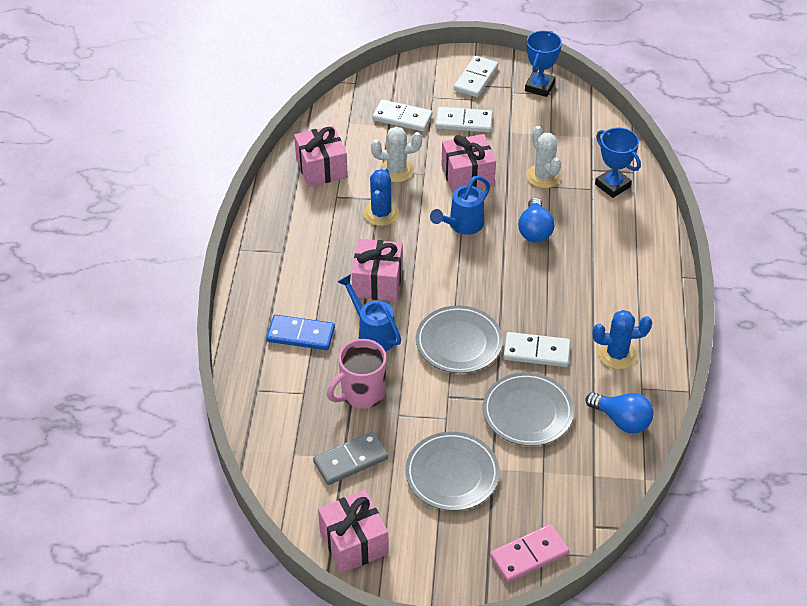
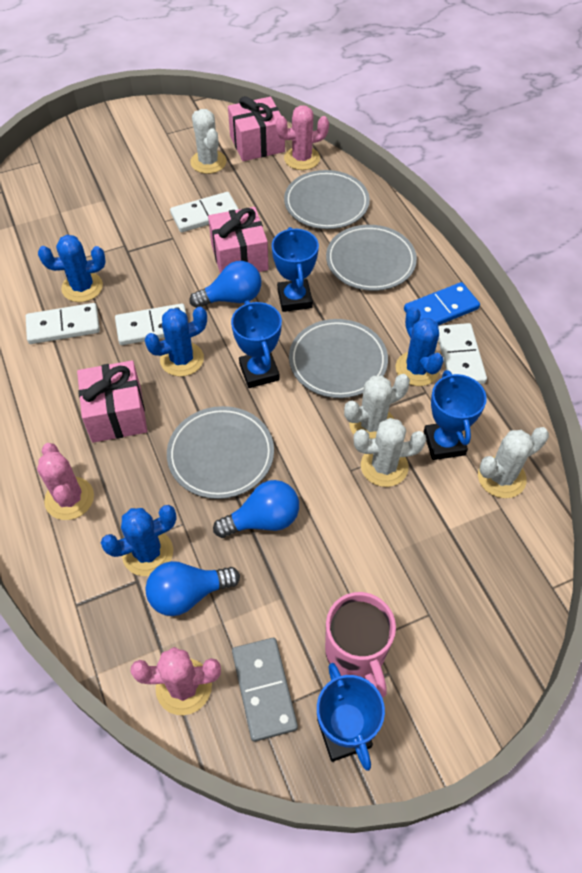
blue cactus: 2 -> 4
blue light bulb: 2 -> 3
blue trophy: 2 -> 4
blue watering can: 2 -> 0
grey plate: 3 -> 4
pink cactus: 0 -> 3
pink domino: 1 -> 0
pink gift: 4 -> 3
white cactus: 2 -> 4

